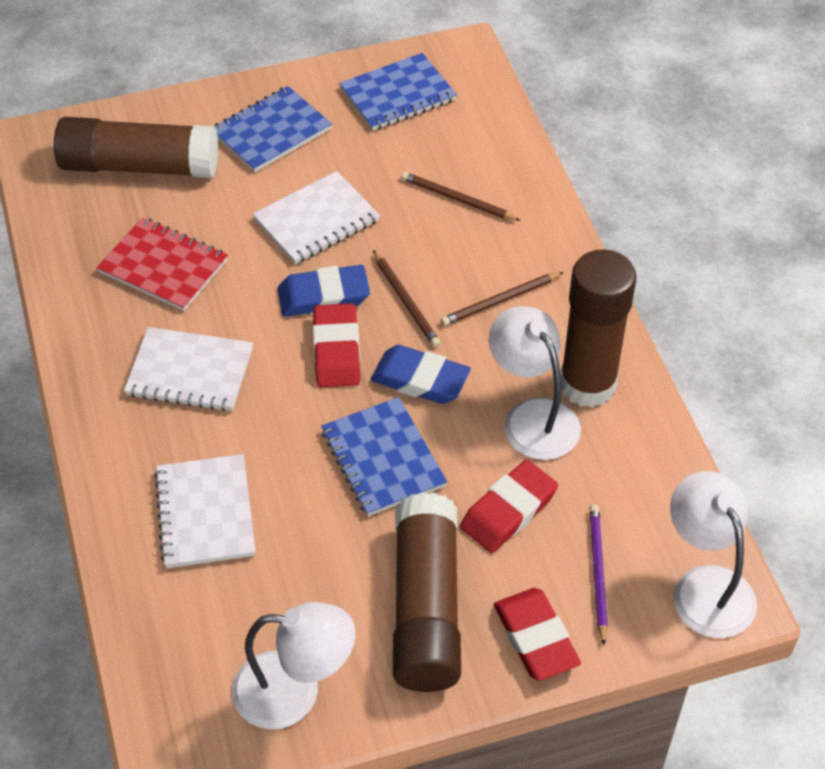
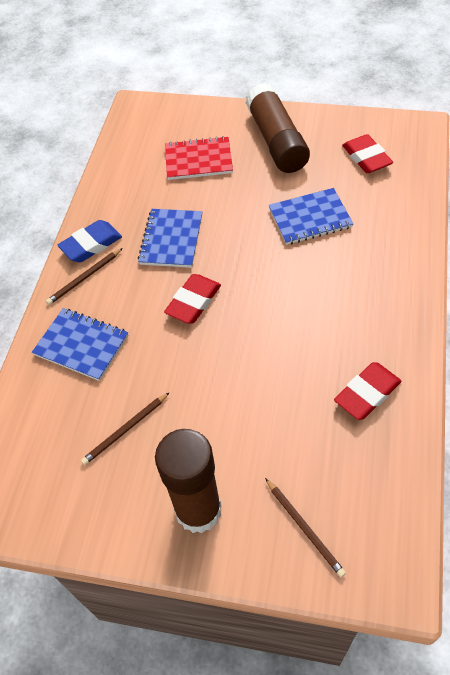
blue eraser: 2 -> 1
brown glue stick: 3 -> 2
purple pencil: 1 -> 0
white lamp: 3 -> 0
white notebook: 3 -> 0

